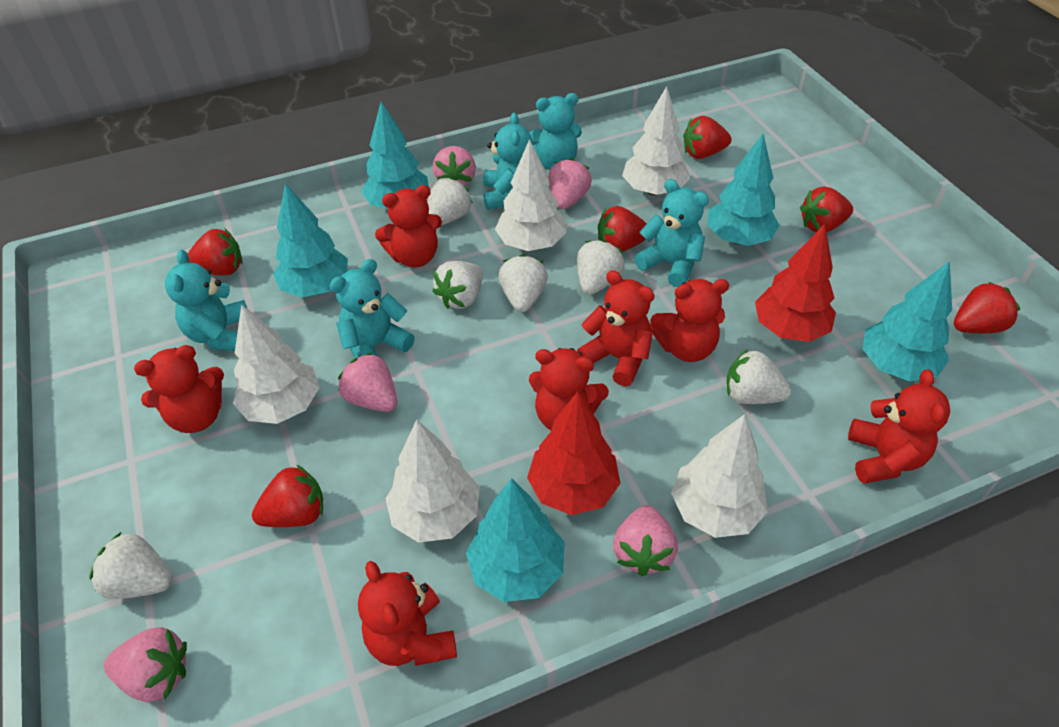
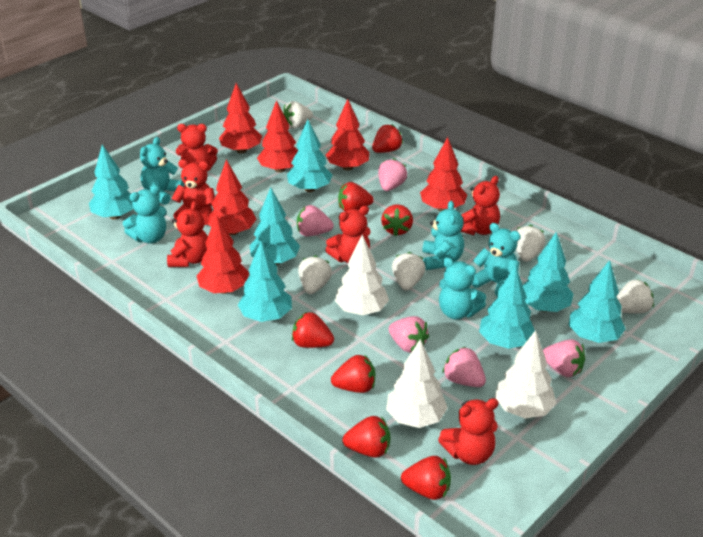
red strawberry: 6 -> 7
red teddy bear: 7 -> 6
red tree: 2 -> 6
turquoise tree: 5 -> 7
white strawberry: 6 -> 5
white tree: 5 -> 3

